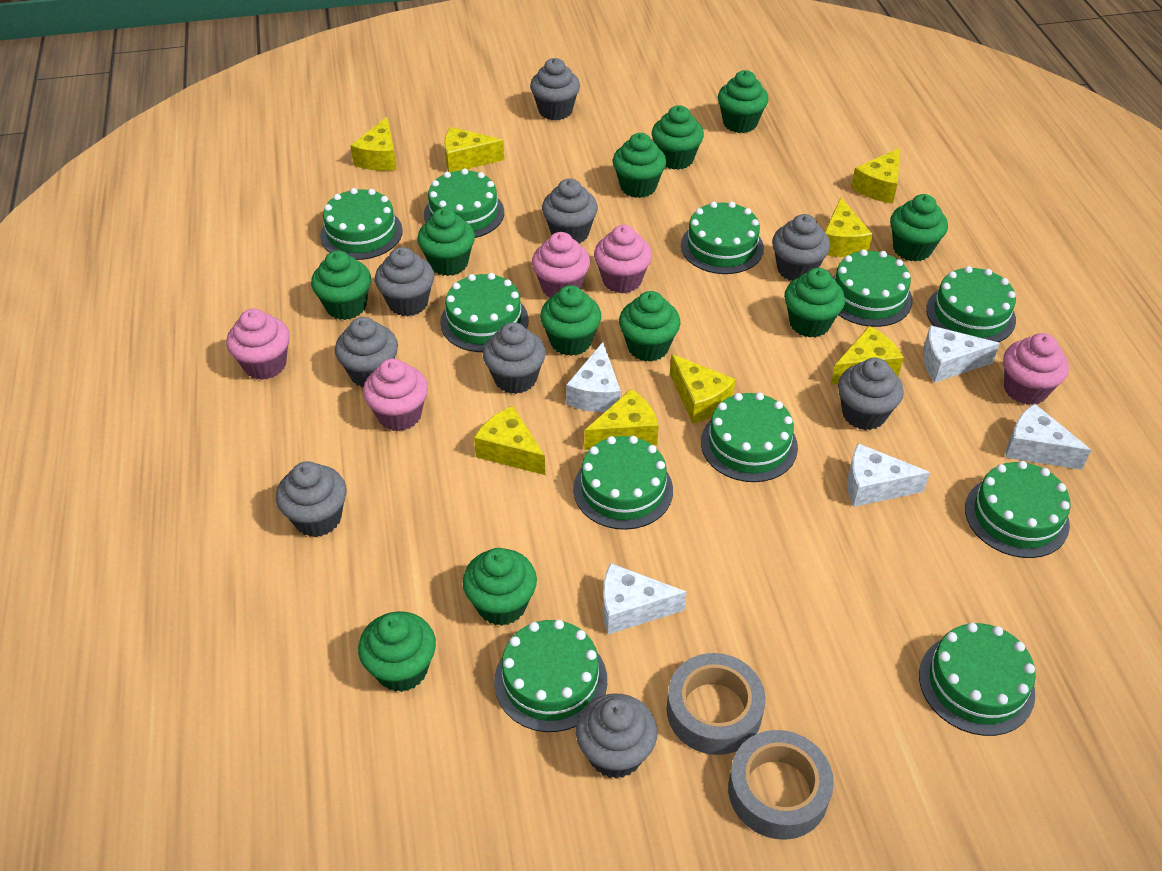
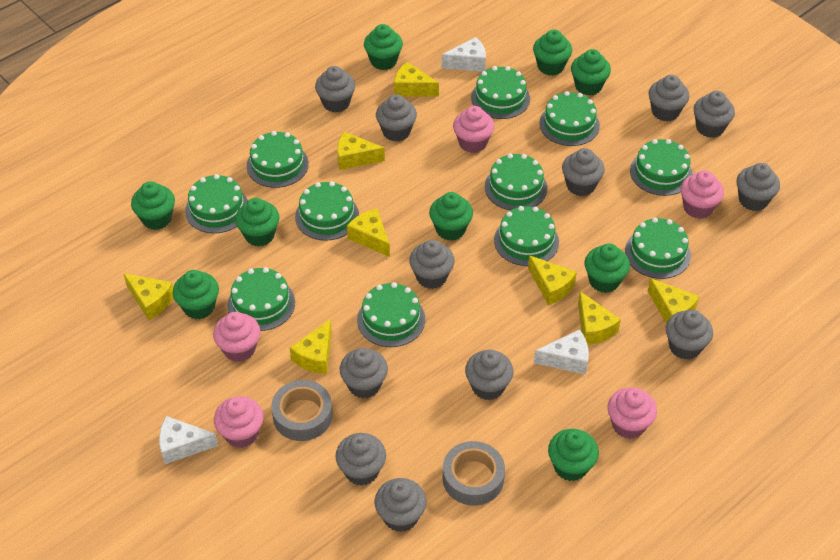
green cupcake: 11 -> 9
grey cupcake: 9 -> 12
white cheese: 5 -> 3

